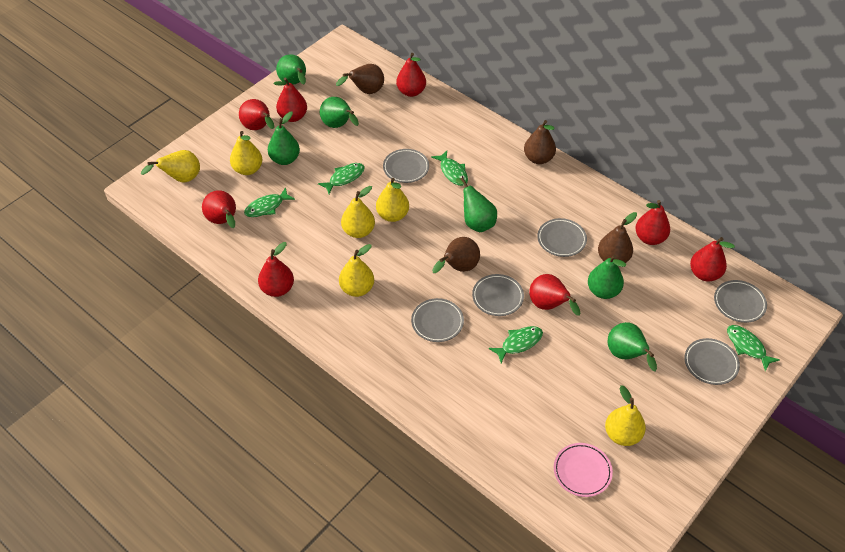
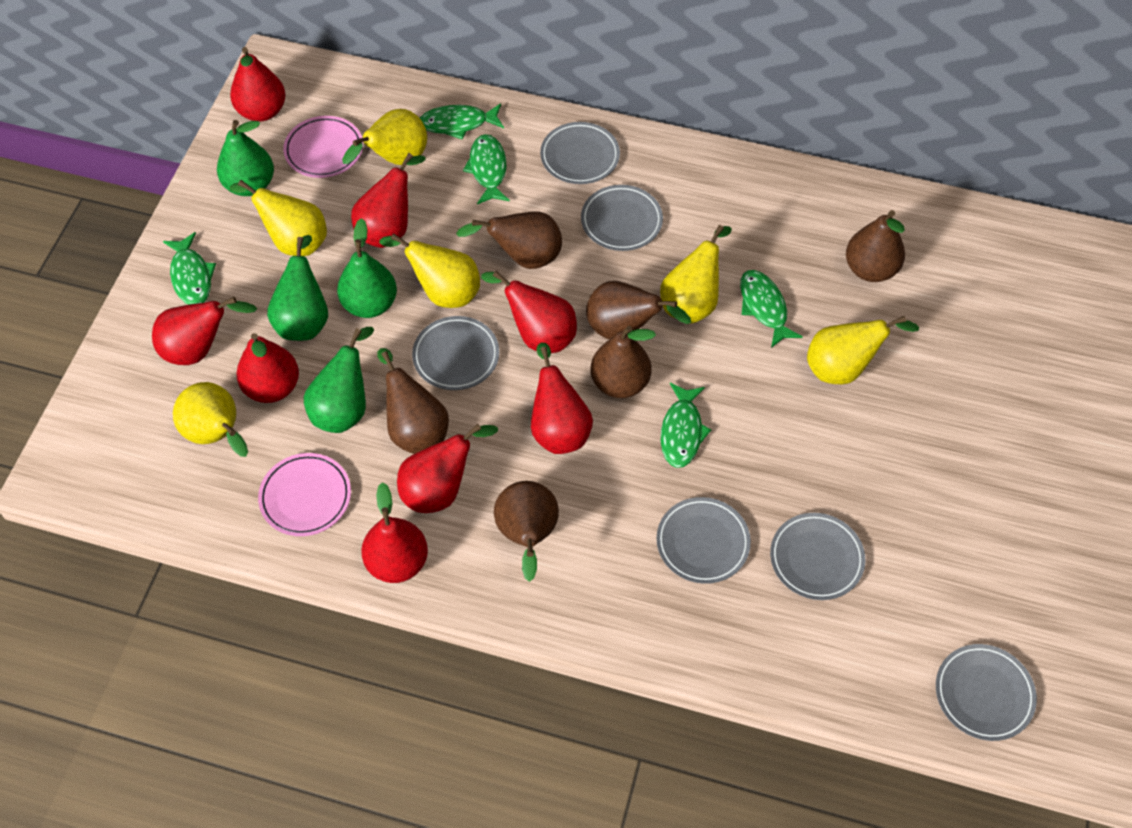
brown pear: 4 -> 6
green pear: 6 -> 4
pink plate: 1 -> 2

